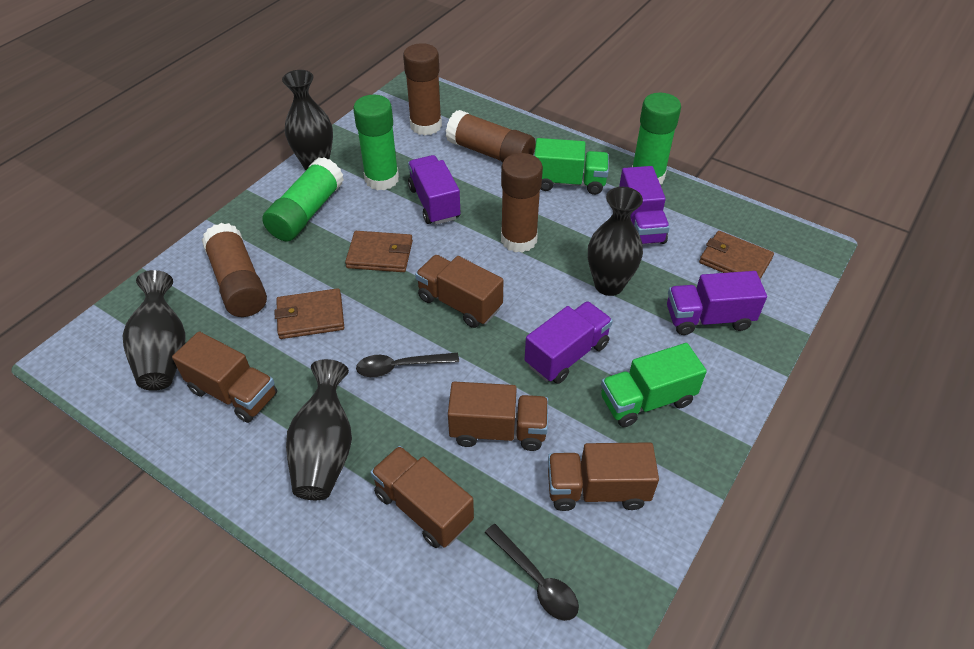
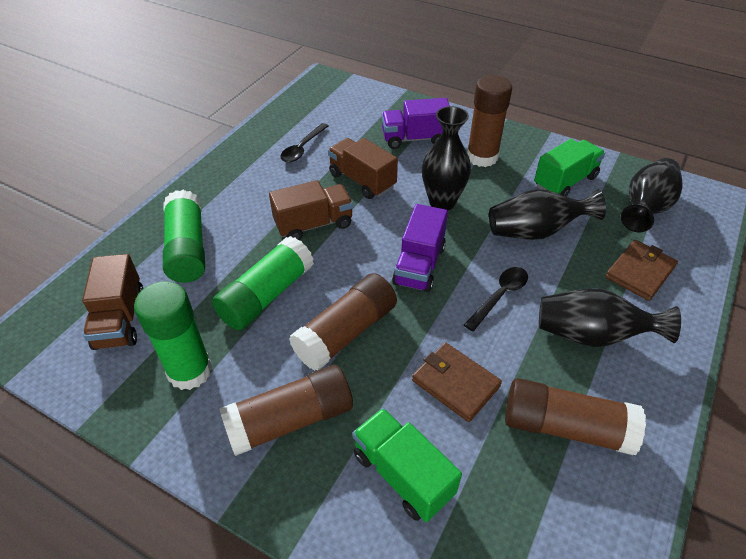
brown truck: 5 -> 3
brown wallet: 3 -> 2
purple truck: 4 -> 2

